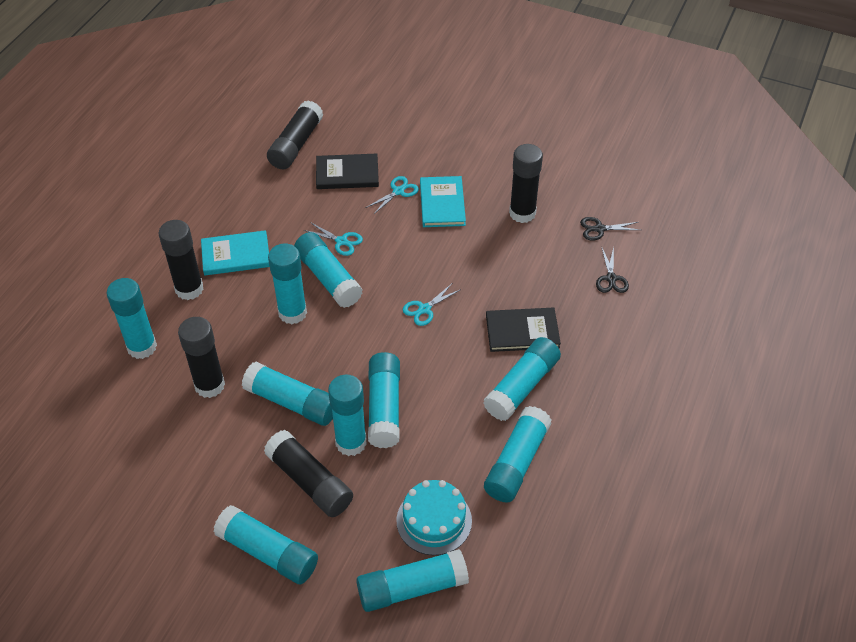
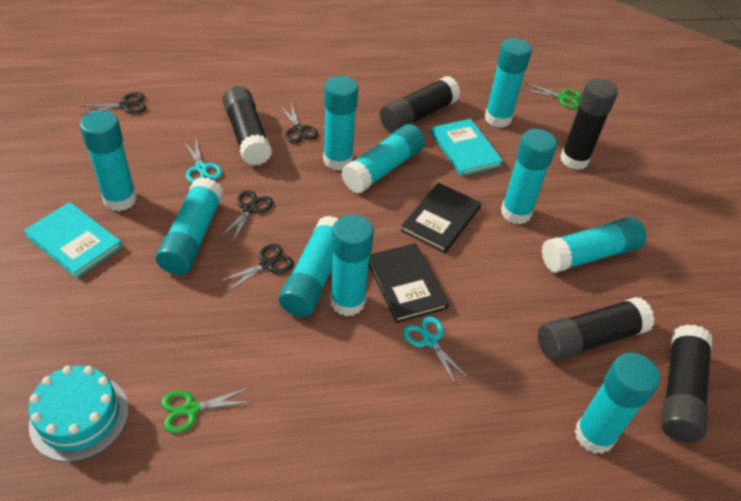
black scissors: 2 -> 4
green scissors: 0 -> 2
turquoise scissors: 3 -> 2

